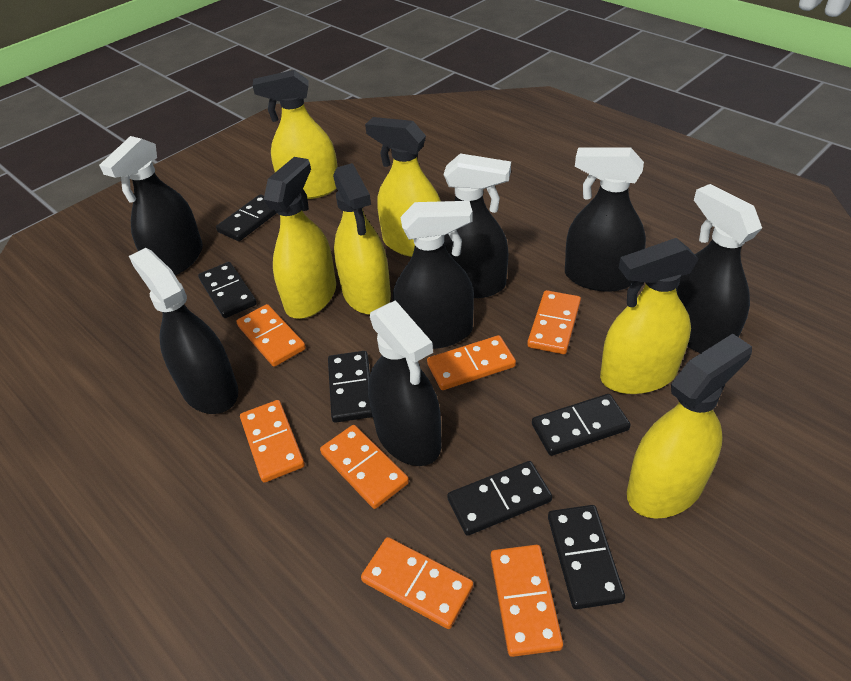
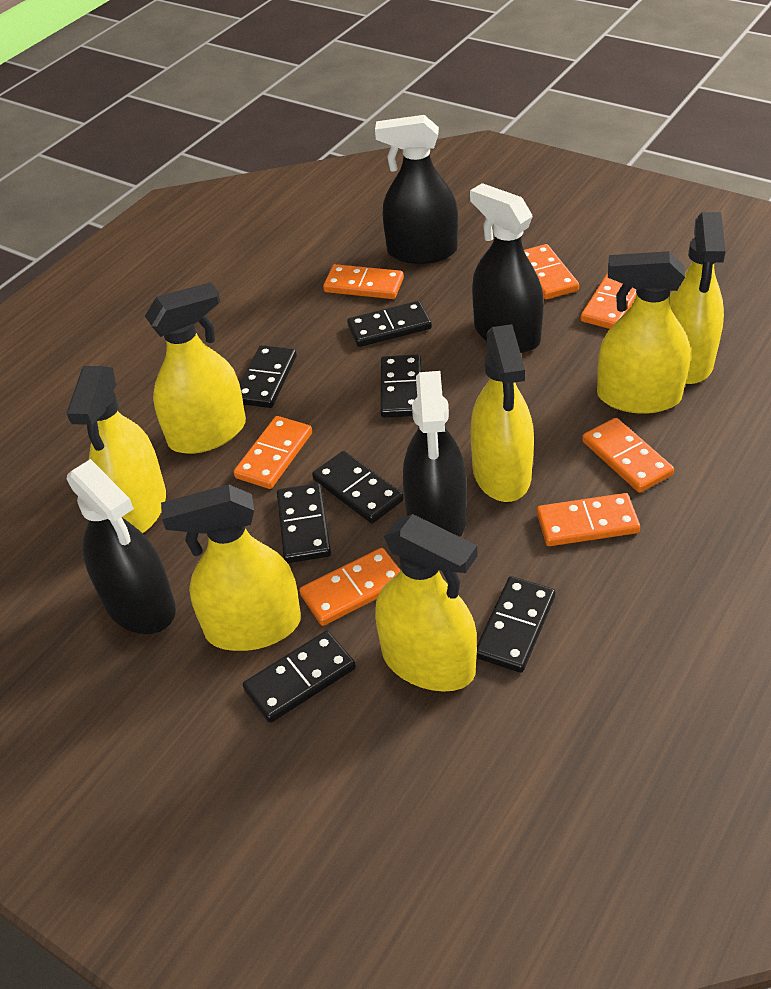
black domino: 6 -> 7
black spray bottle: 7 -> 4
yellow spray bottle: 6 -> 7

